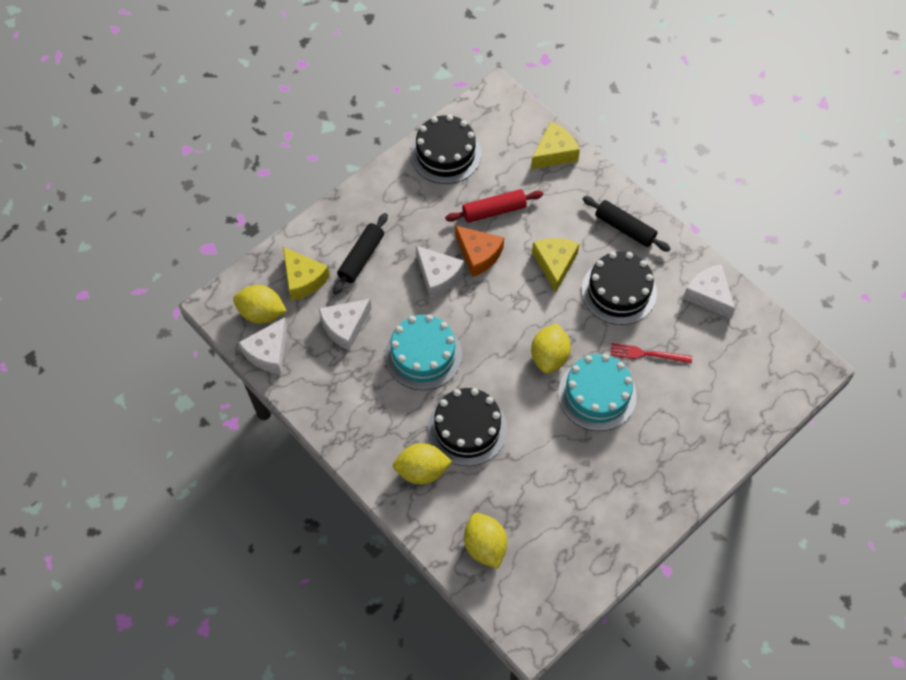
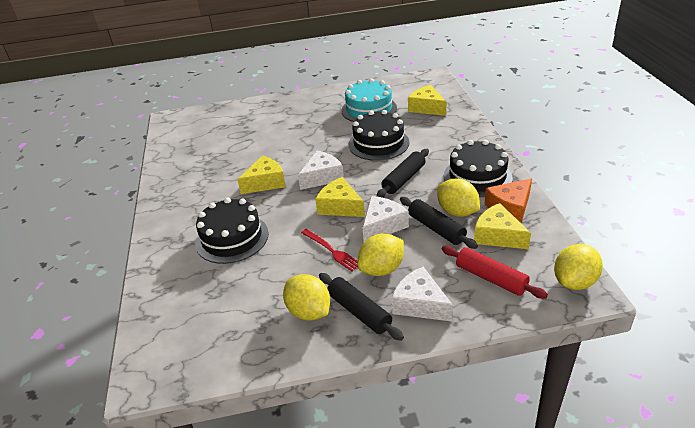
black rolling pin: 2 -> 3
turquoise cake: 2 -> 1
white cheese: 4 -> 3
yellow cheese: 3 -> 4

